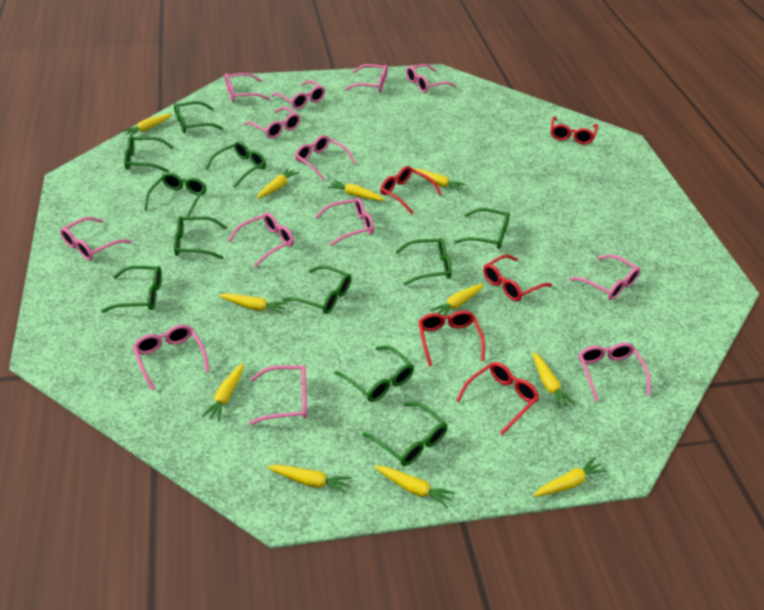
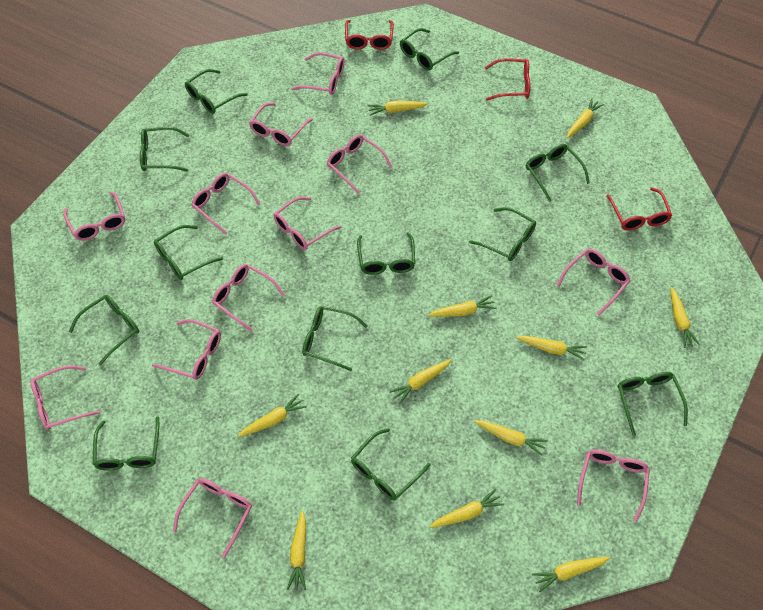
green glasses: 11 -> 12
pink glasses: 13 -> 12
red glasses: 5 -> 3

